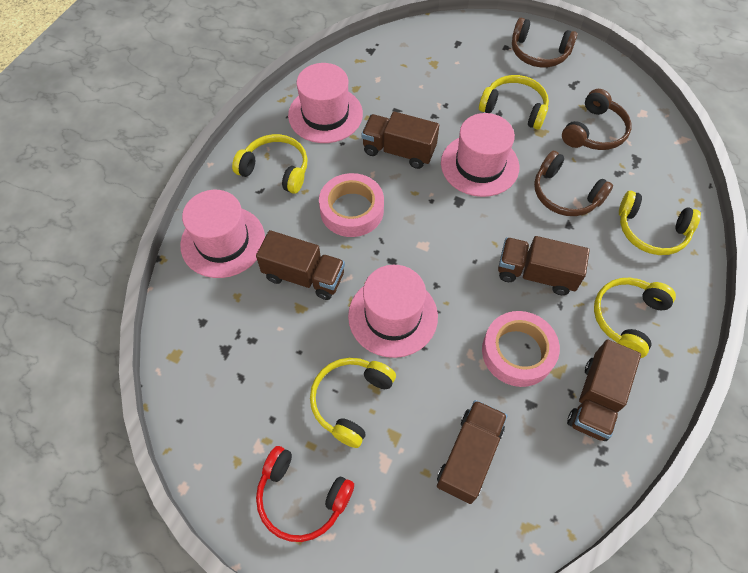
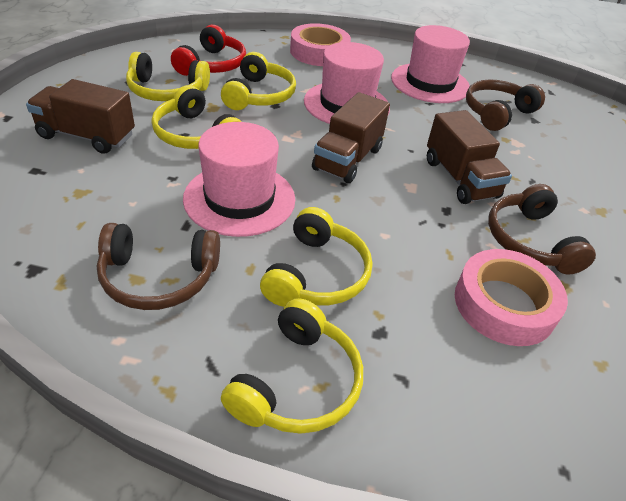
brown truck: 5 -> 3
pink hat: 4 -> 3

